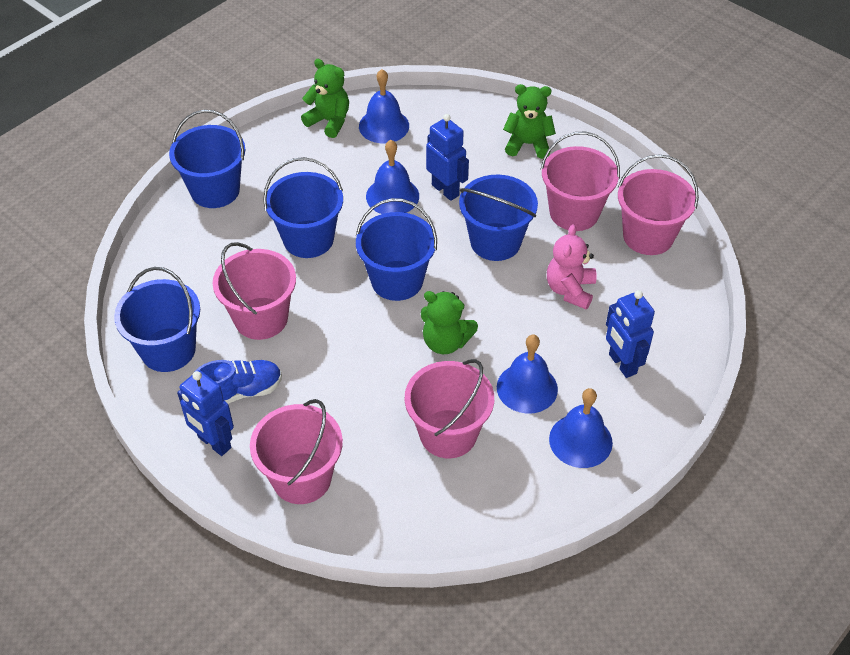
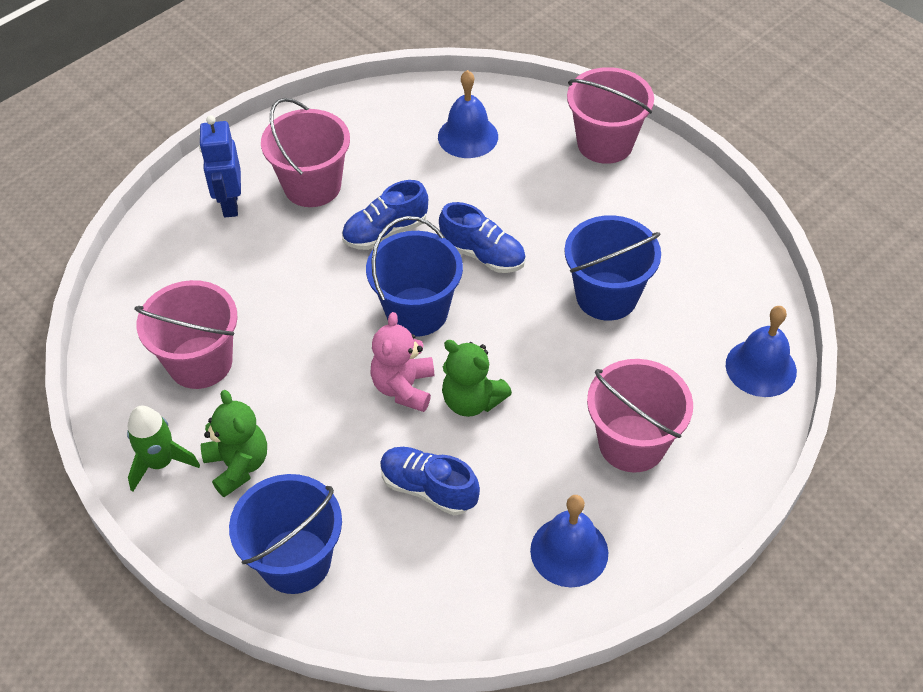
blue bell: 4 -> 3
blue bucket: 5 -> 3
blue robot: 3 -> 1
blue shoe: 1 -> 3
green rocket: 0 -> 1
green teddy bear: 3 -> 2
pink bucket: 5 -> 4

